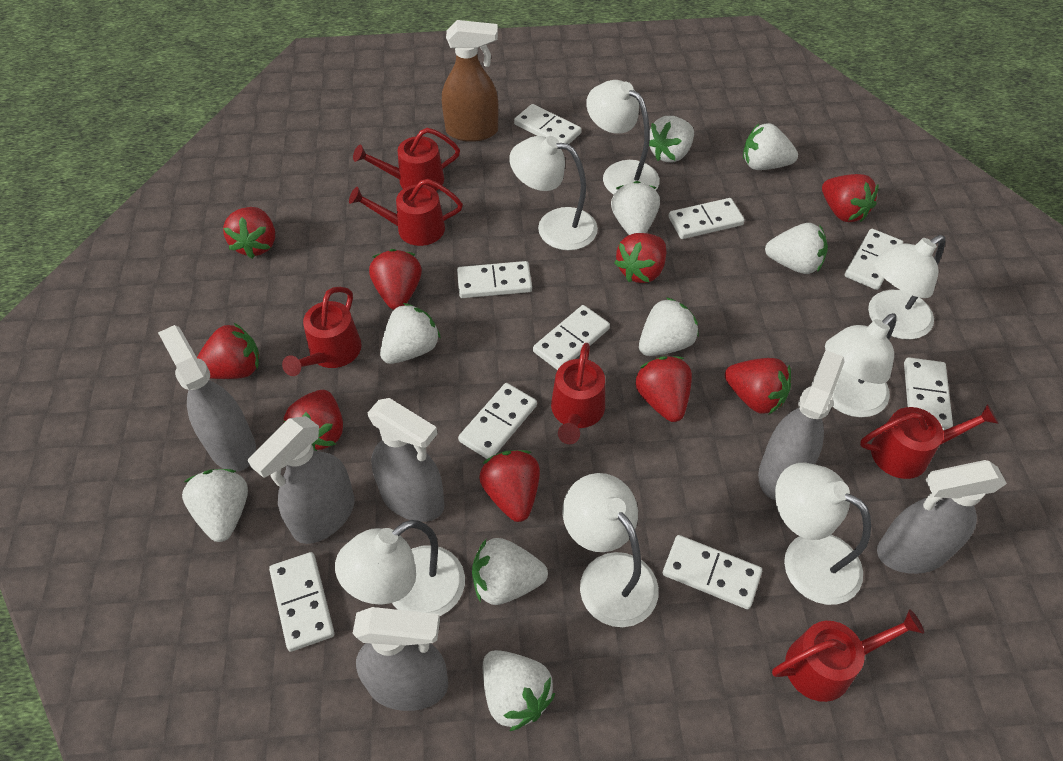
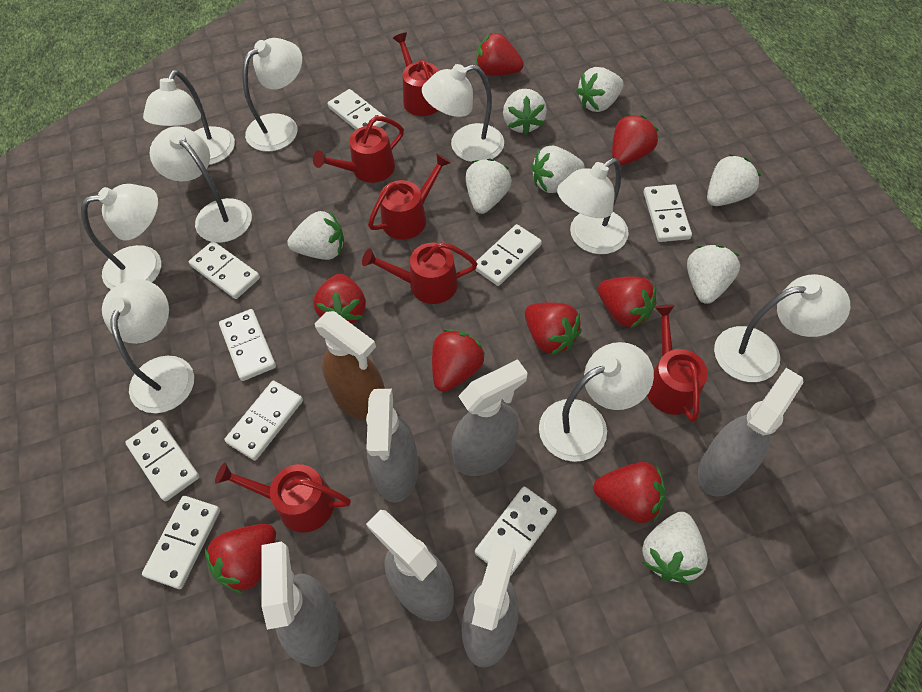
red strawberry: 9 -> 8
white lamp: 7 -> 9
white strawberry: 9 -> 8

